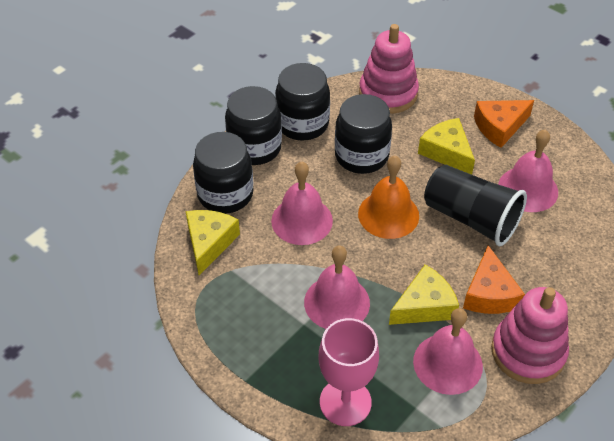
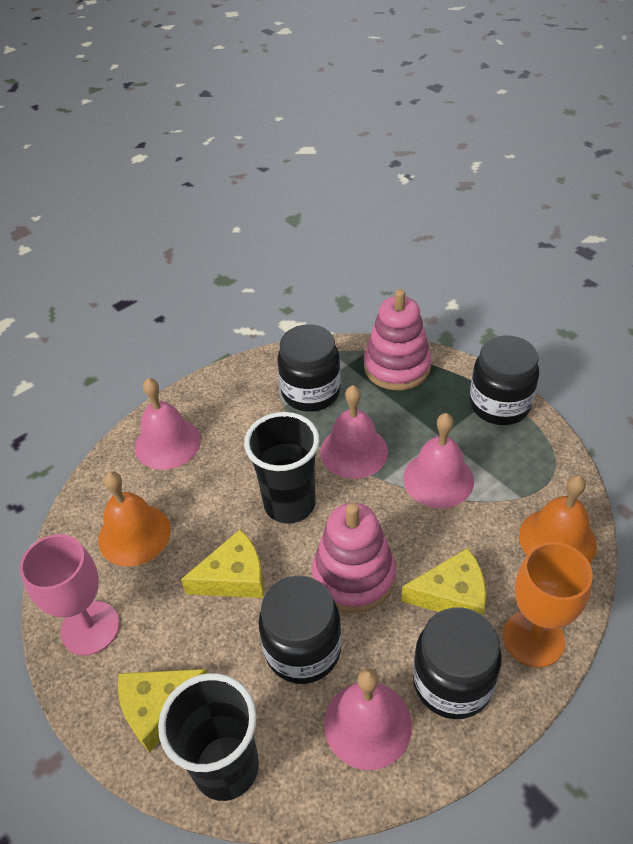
black cup: 1 -> 2
orange bell: 1 -> 2
orange cheese: 2 -> 0
orange goblet: 0 -> 1

